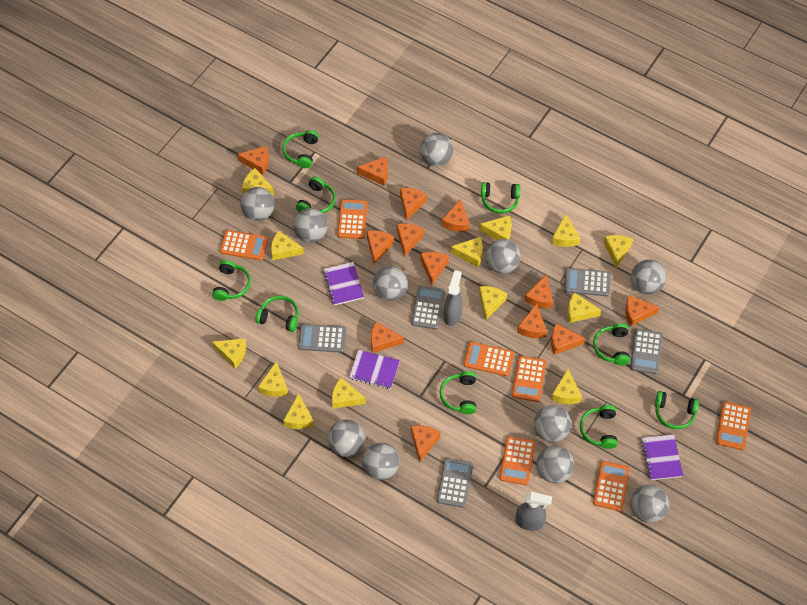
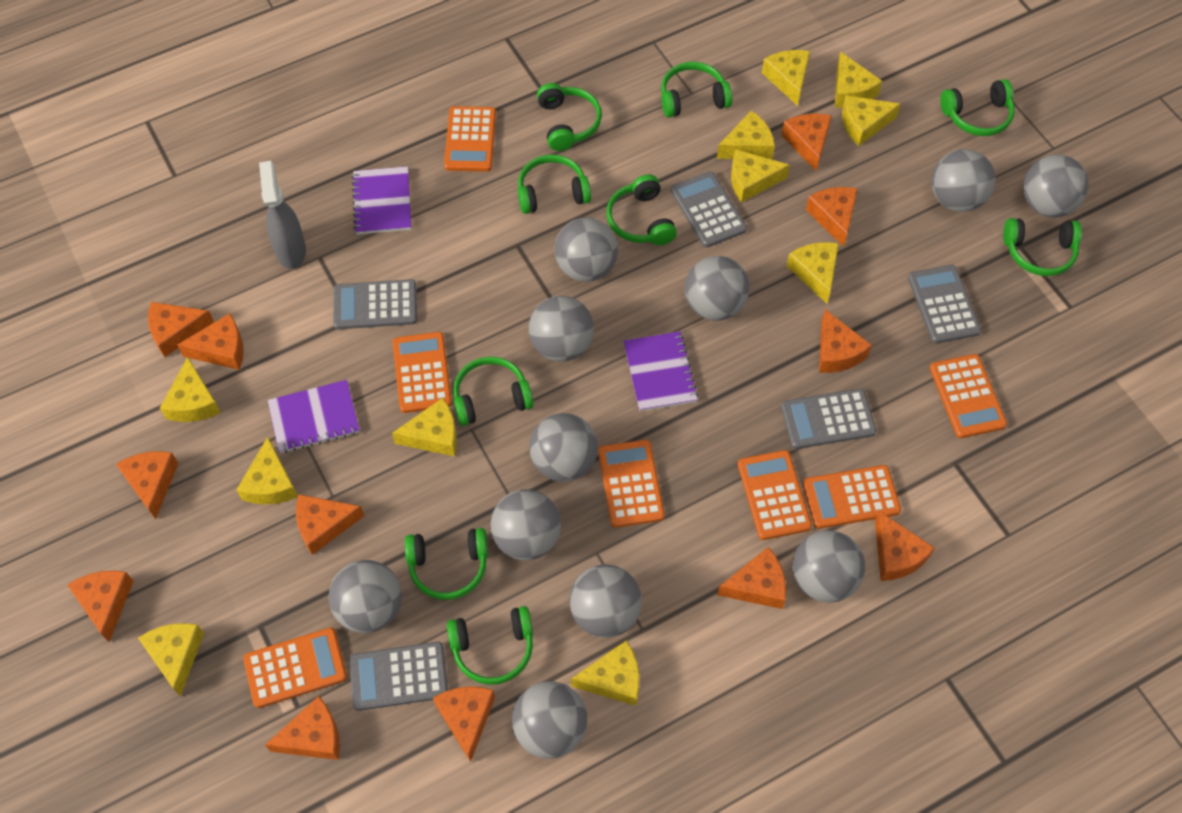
grey spray bottle: 2 -> 1
orange cheese: 13 -> 12
yellow cheese: 13 -> 11

